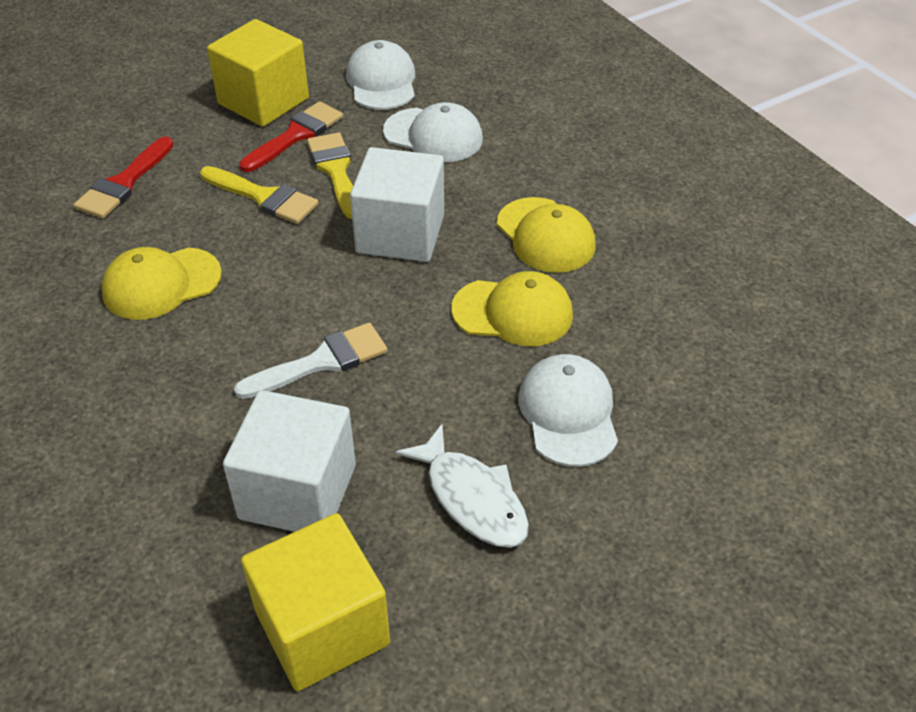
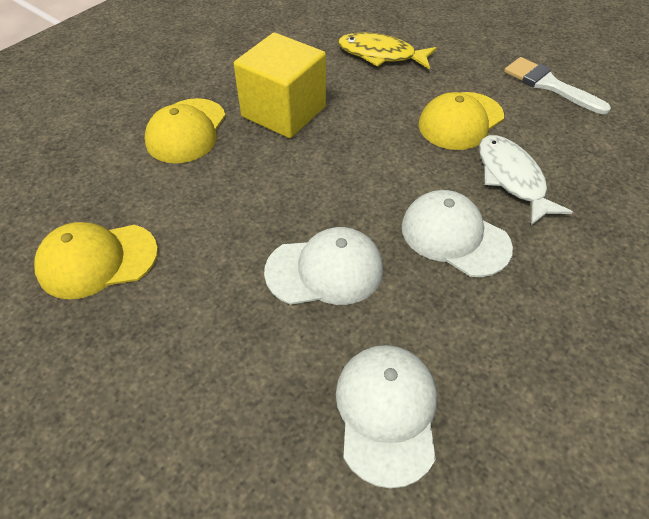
red brush: 2 -> 0
white cube: 2 -> 0
yellow brush: 2 -> 0
yellow cube: 2 -> 1
yellow fish: 0 -> 1

